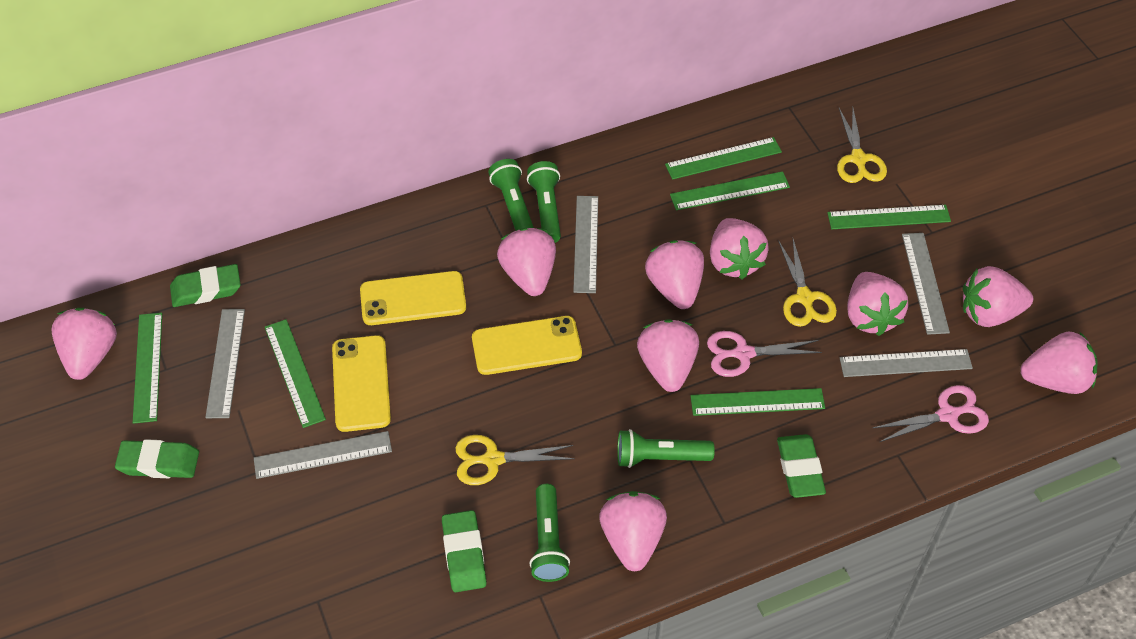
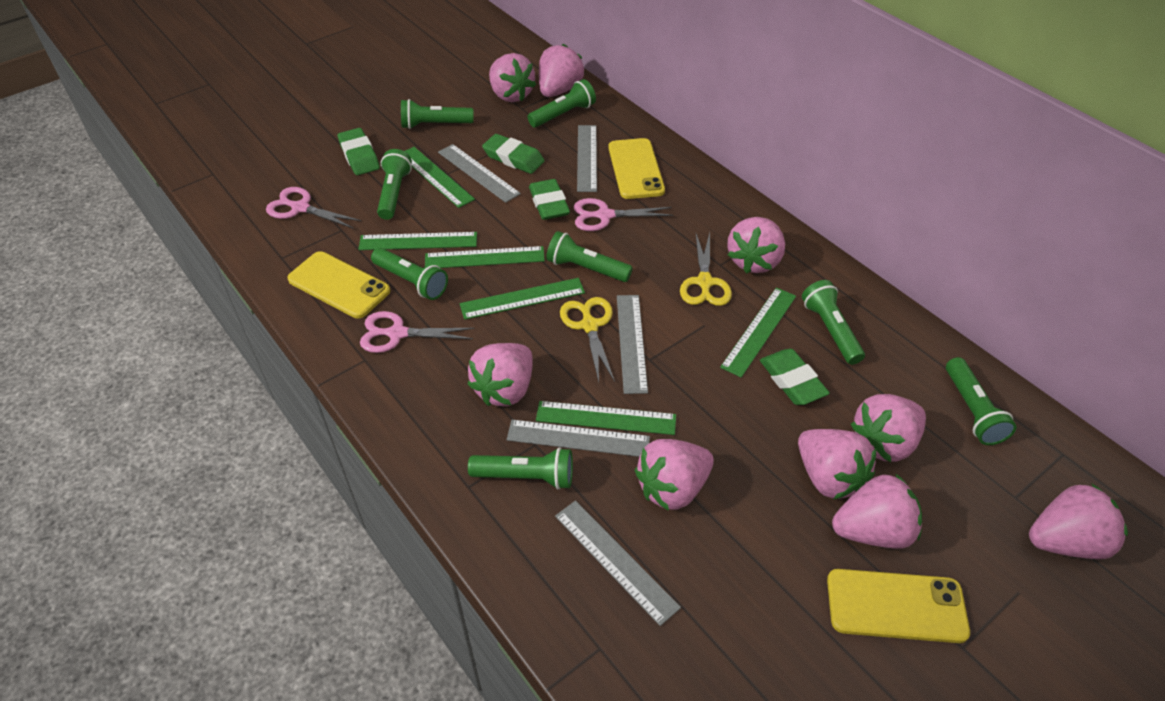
green flashlight: 4 -> 8
pink scissors: 2 -> 3
yellow scissors: 3 -> 2

